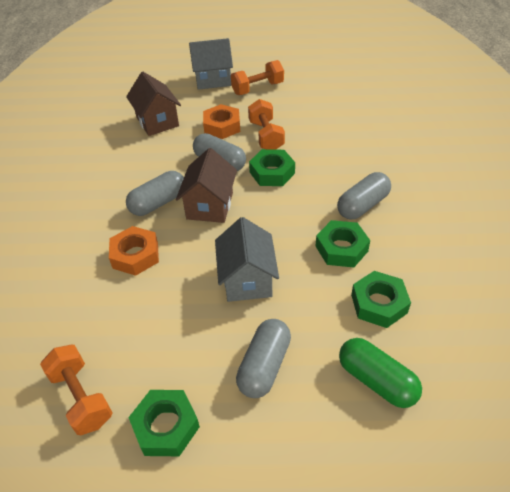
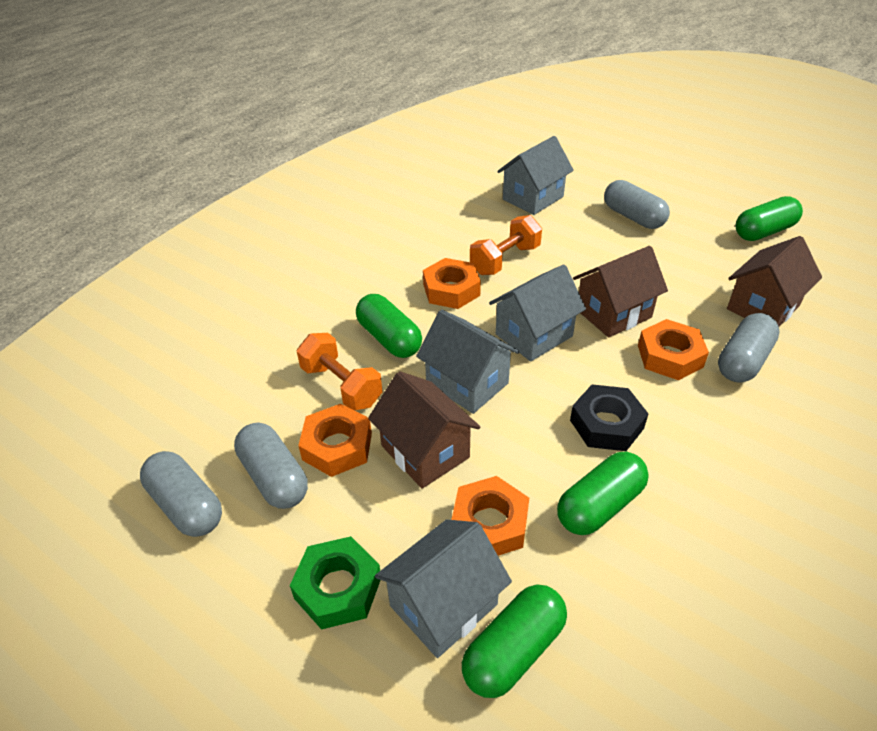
black nut: 0 -> 1
brown house: 2 -> 3
green capsule: 1 -> 4
green nut: 4 -> 1
grey house: 2 -> 4
orange dumbbell: 3 -> 2
orange nut: 2 -> 4

